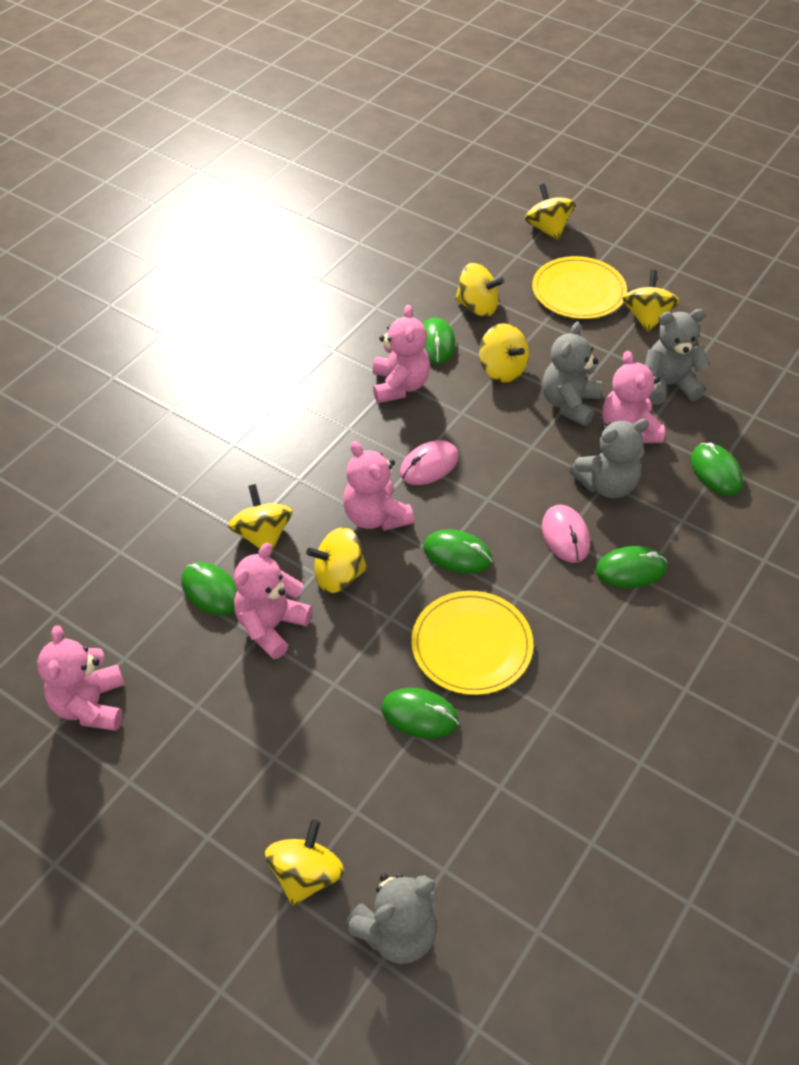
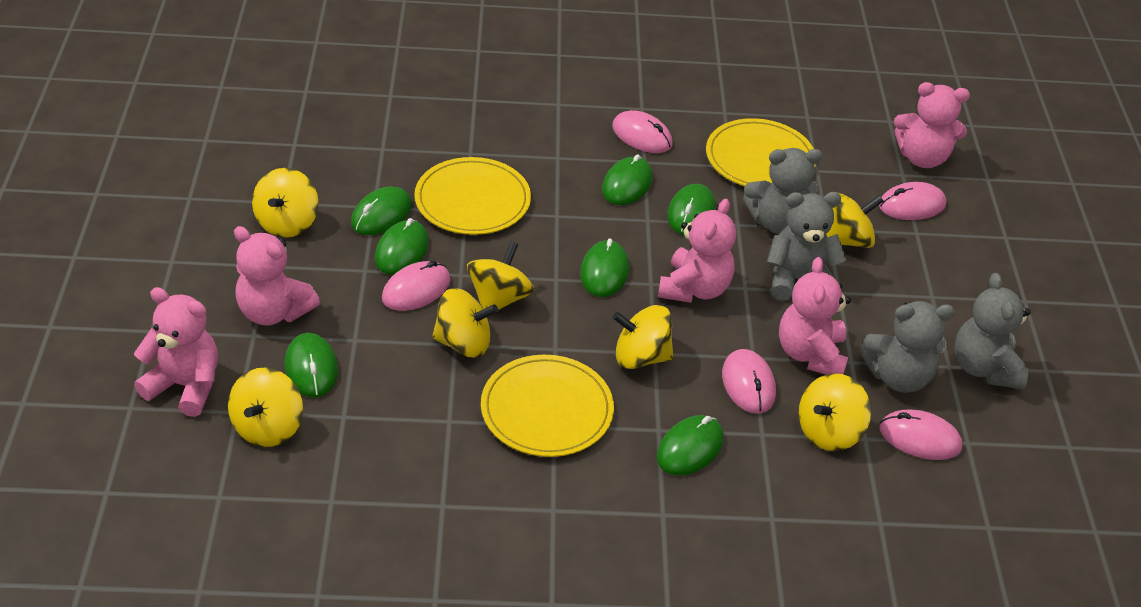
green mouse: 6 -> 7
pink mouse: 2 -> 5
yellow plate: 2 -> 3

